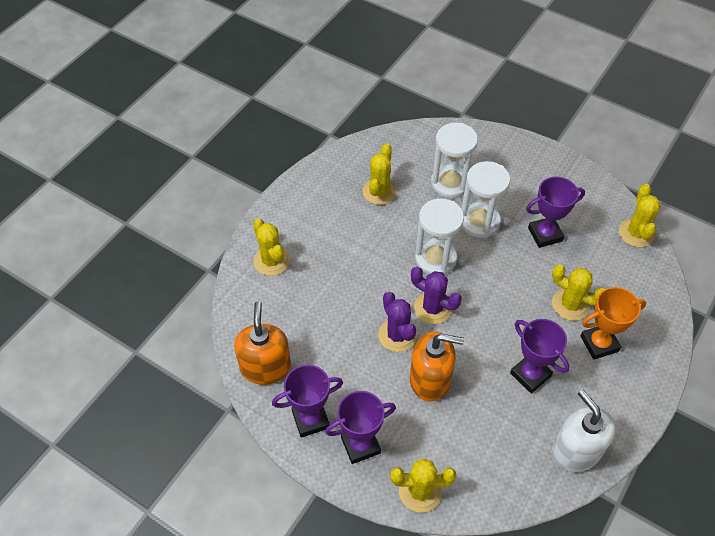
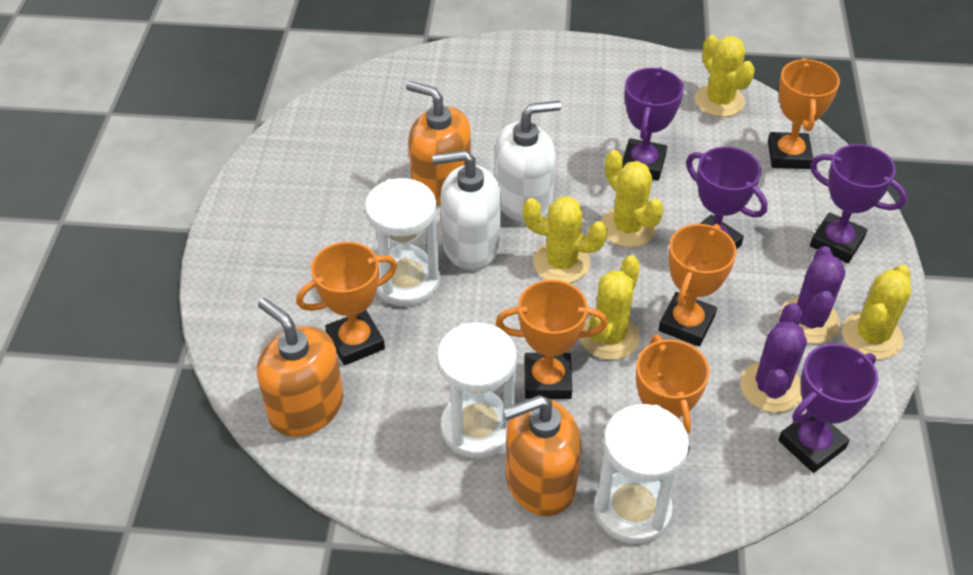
orange soap dispenser: 2 -> 3
orange trophy: 1 -> 5
white soap dispenser: 1 -> 2

